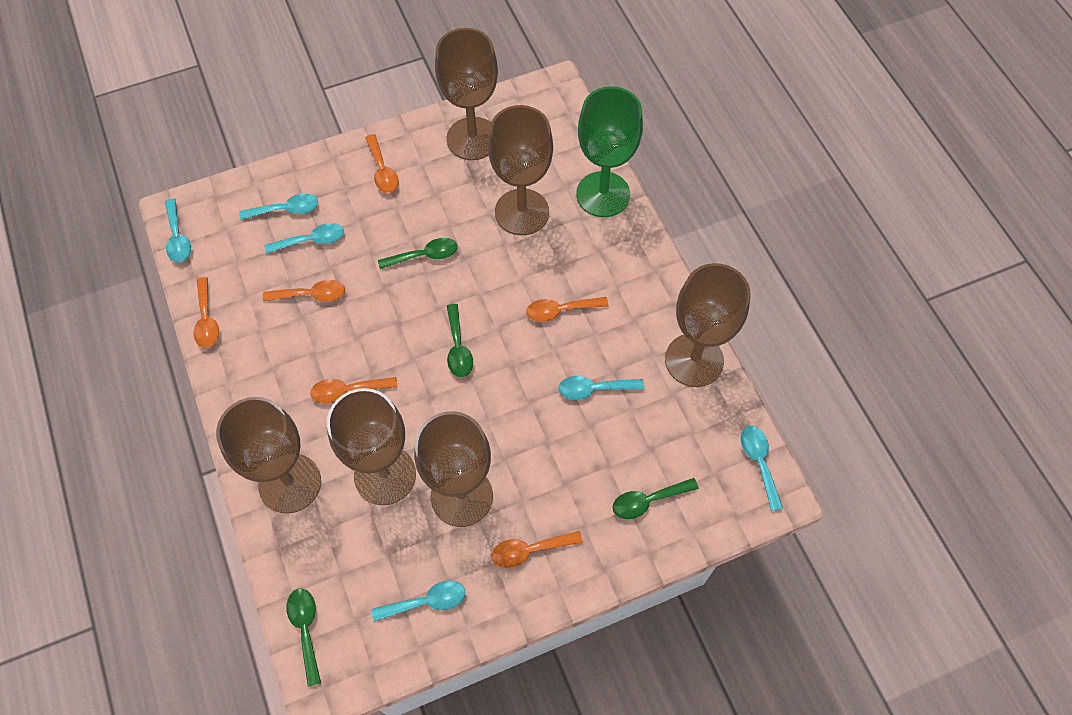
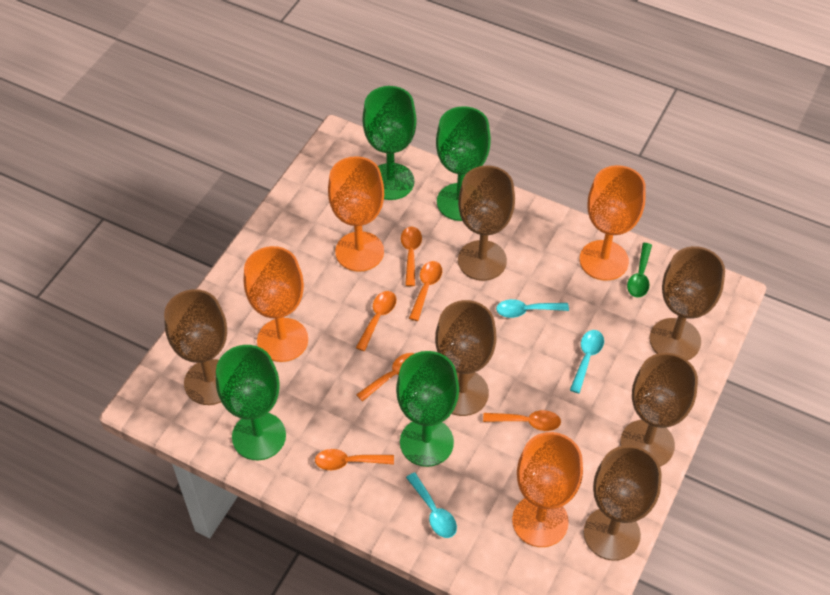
green goblet: 1 -> 4
green spoon: 4 -> 1
orange goblet: 0 -> 4
turquoise spoon: 6 -> 3

